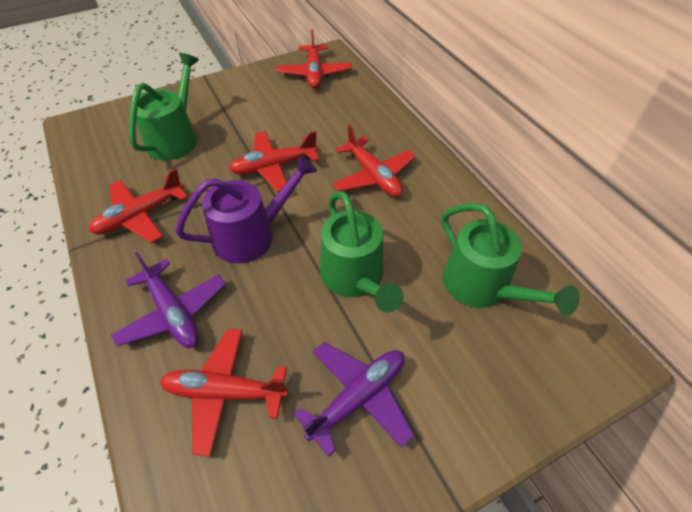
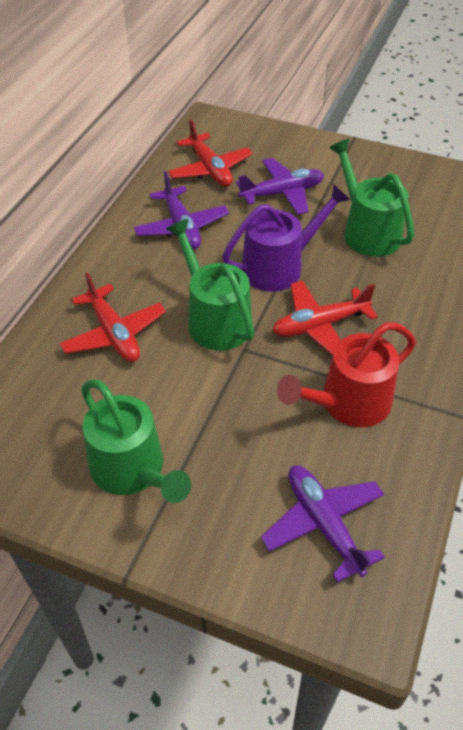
purple plane: 2 -> 3
red plane: 5 -> 3
red watering can: 0 -> 1

